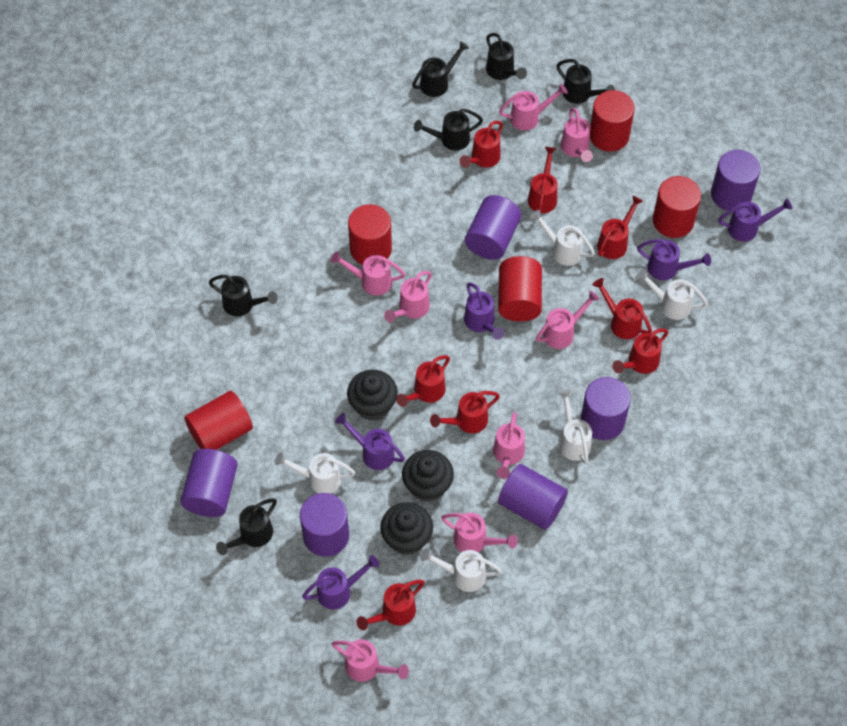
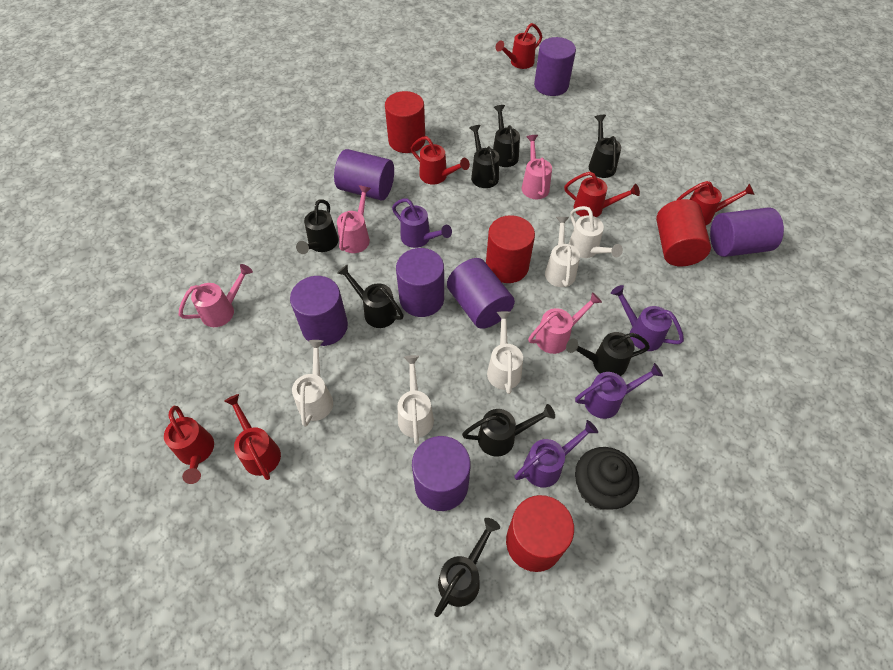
black cupcake: 3 -> 1
black watering can: 6 -> 8
pink watering can: 8 -> 4
purple cylinder: 6 -> 7
purple watering can: 5 -> 4
red cylinder: 5 -> 4
red watering can: 8 -> 6

